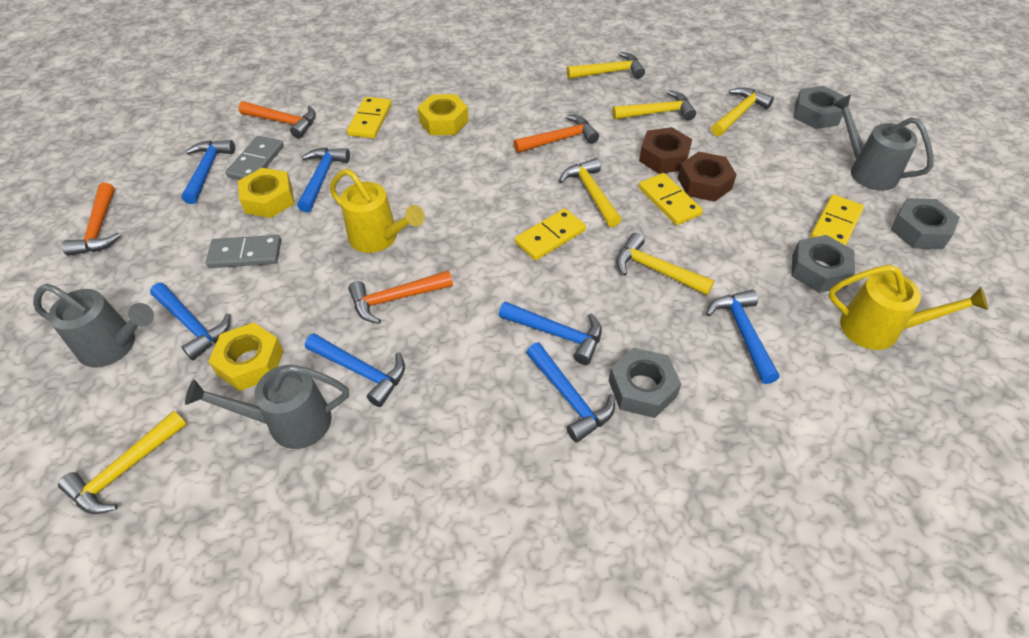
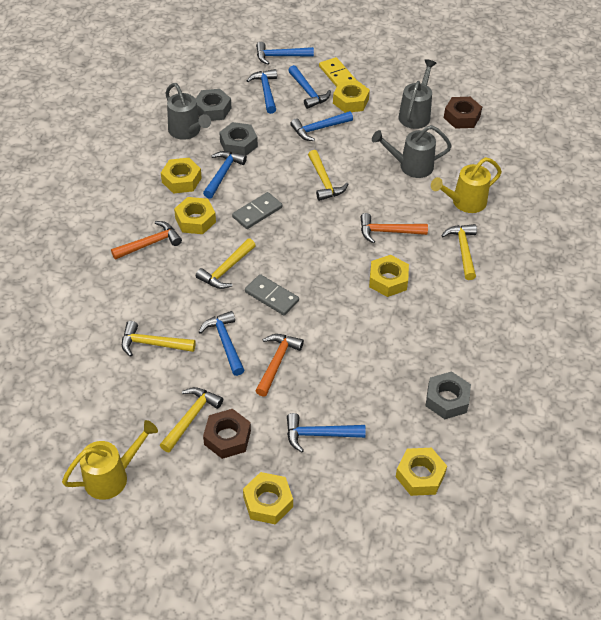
grey nut: 4 -> 3
orange hammer: 4 -> 3
yellow domino: 4 -> 1
yellow hammer: 6 -> 5
yellow nut: 3 -> 6

